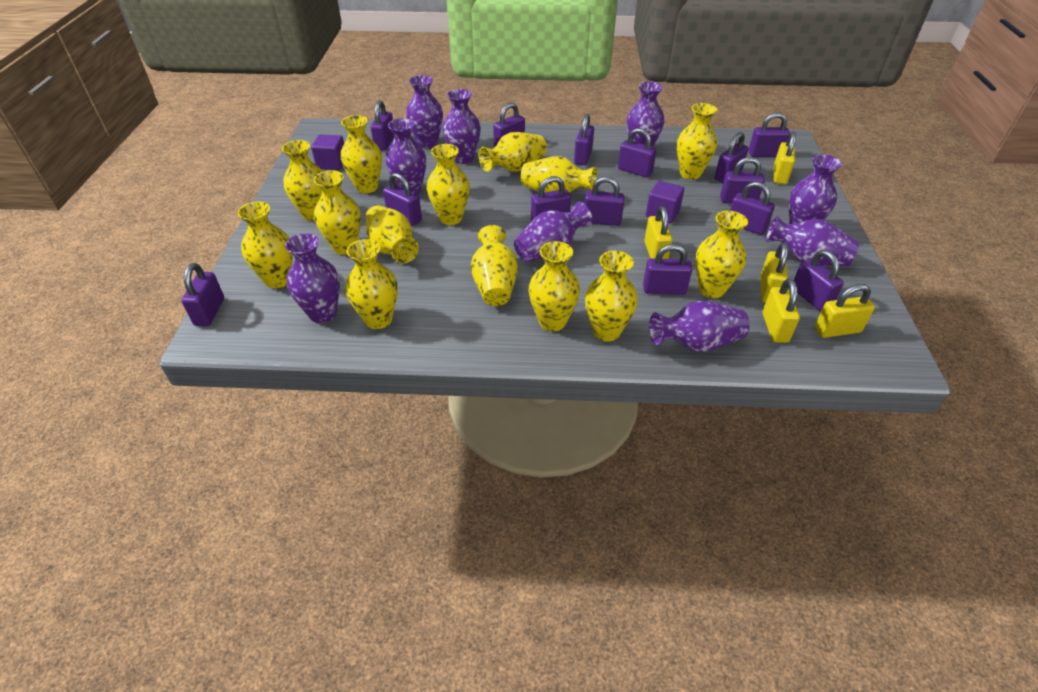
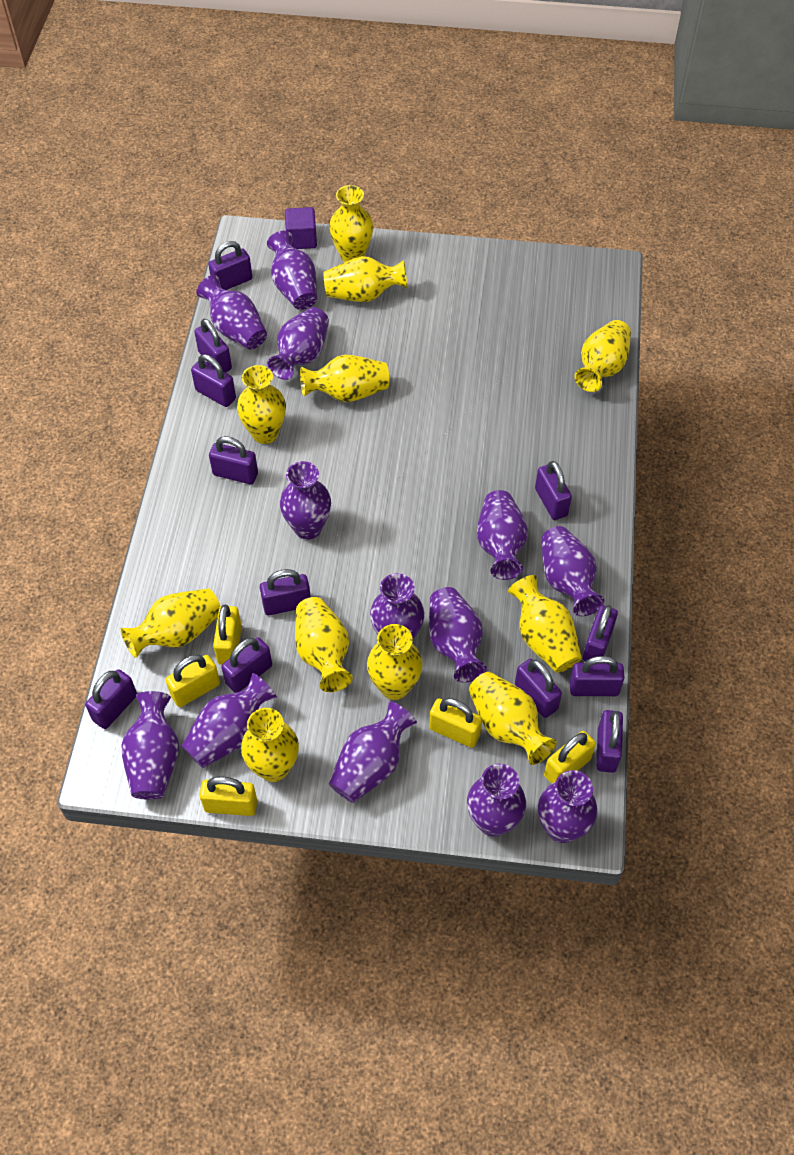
purple cube: 2 -> 1
purple padlock: 14 -> 12
purple vase: 9 -> 13
yellow vase: 14 -> 11

